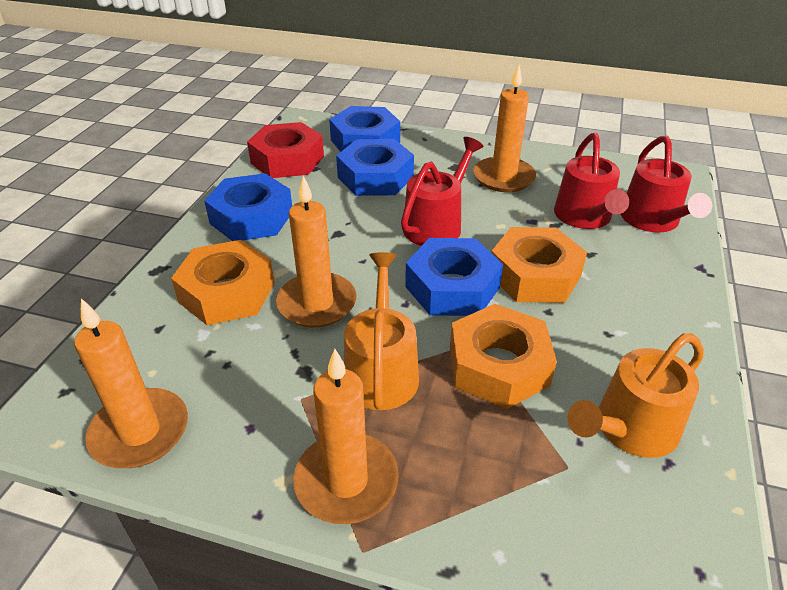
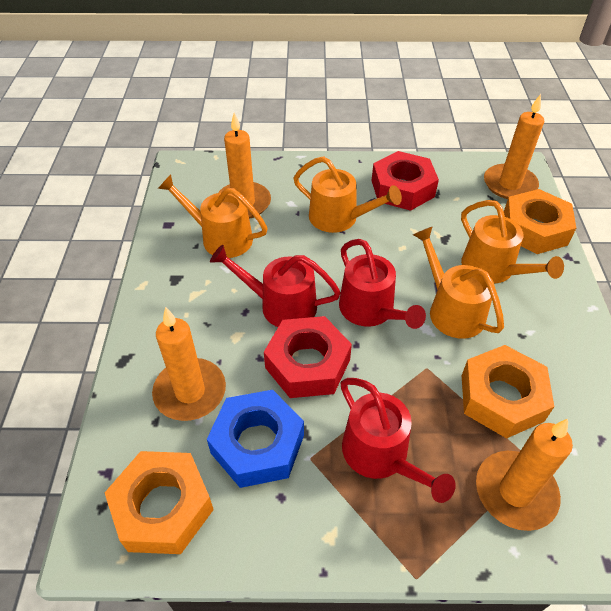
blue nut: 4 -> 1
orange watering can: 2 -> 4
red nut: 1 -> 2

